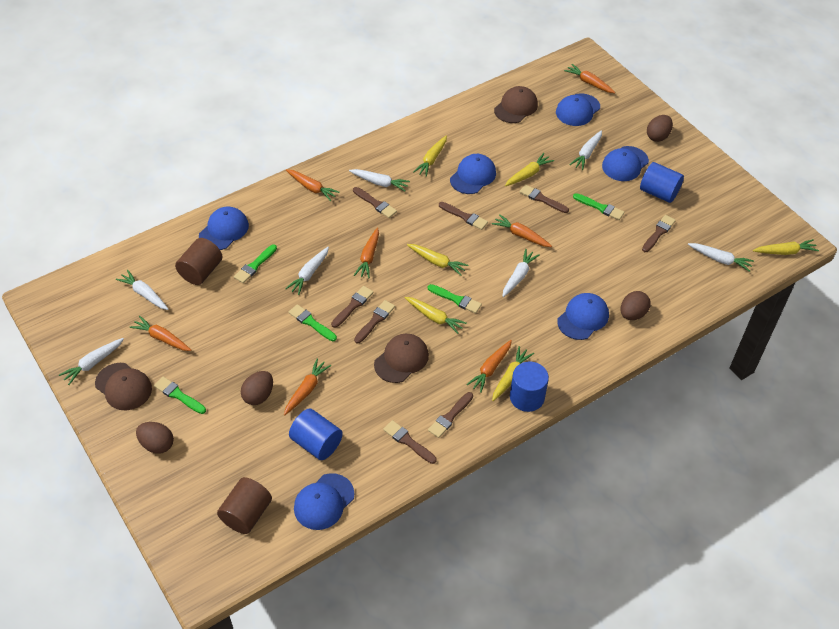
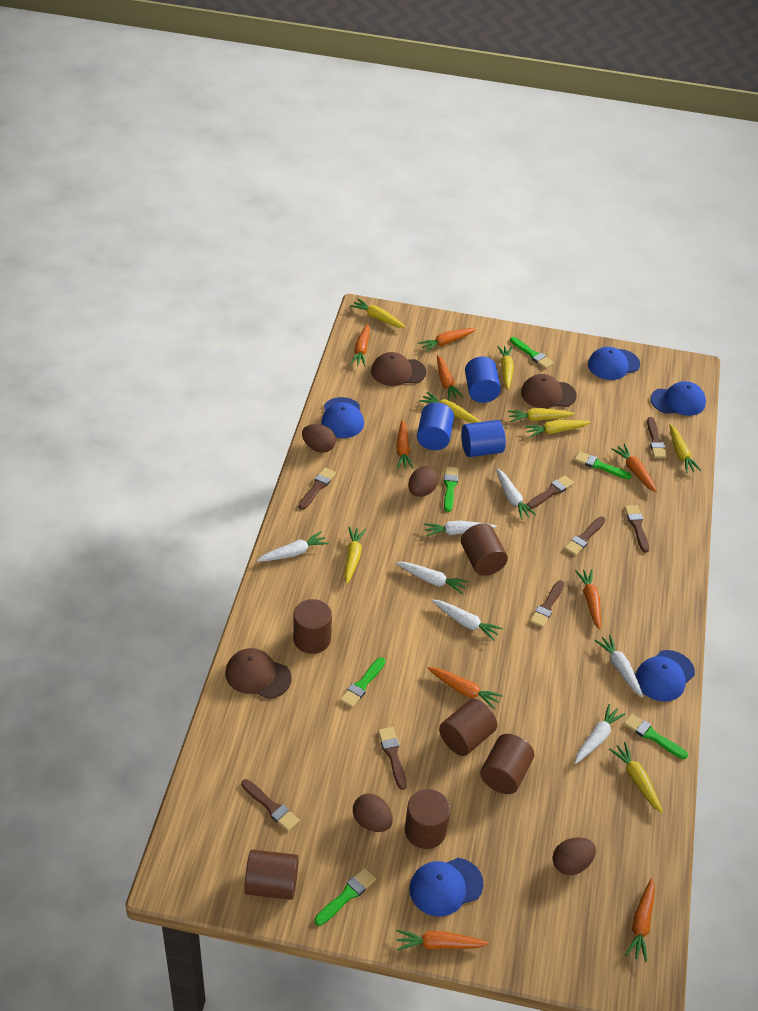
blue cap: 6 -> 5
brown cylinder: 2 -> 6
green brush: 5 -> 6
orange carrot: 7 -> 9
yellow carrot: 6 -> 8

